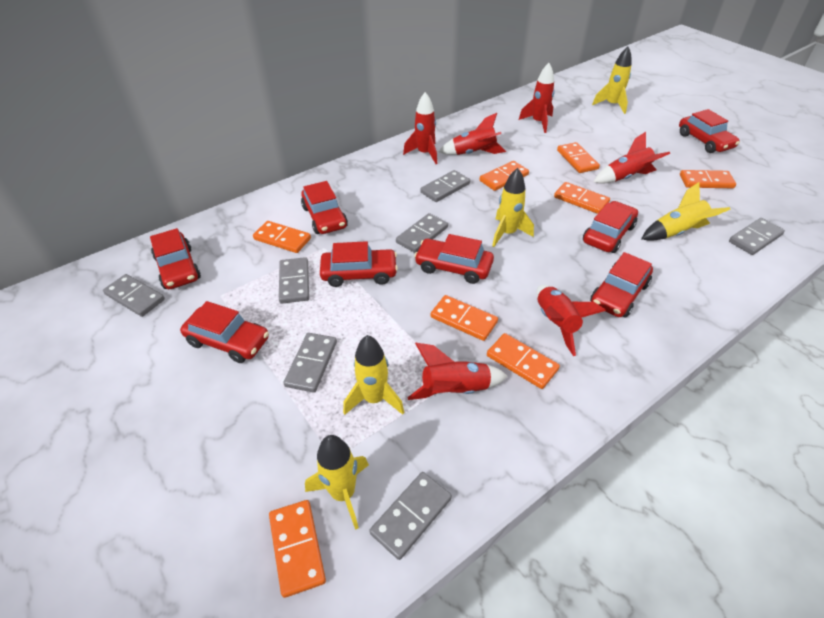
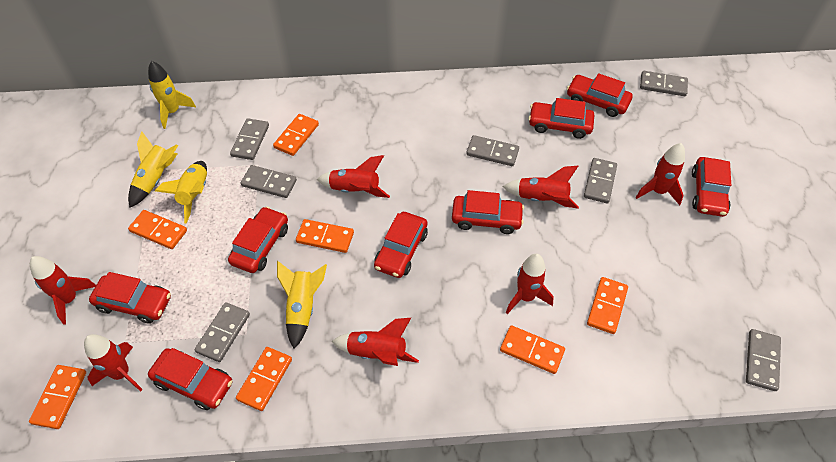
orange domino: 8 -> 7
red rocket: 6 -> 7
yellow rocket: 5 -> 4

